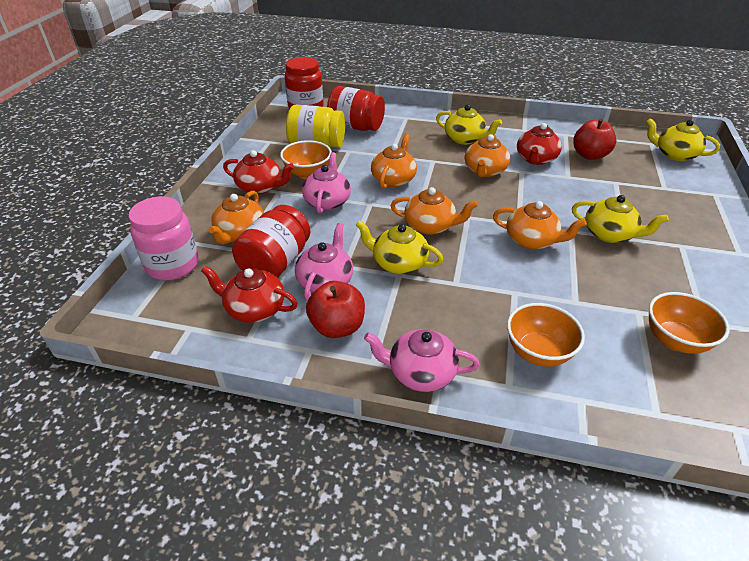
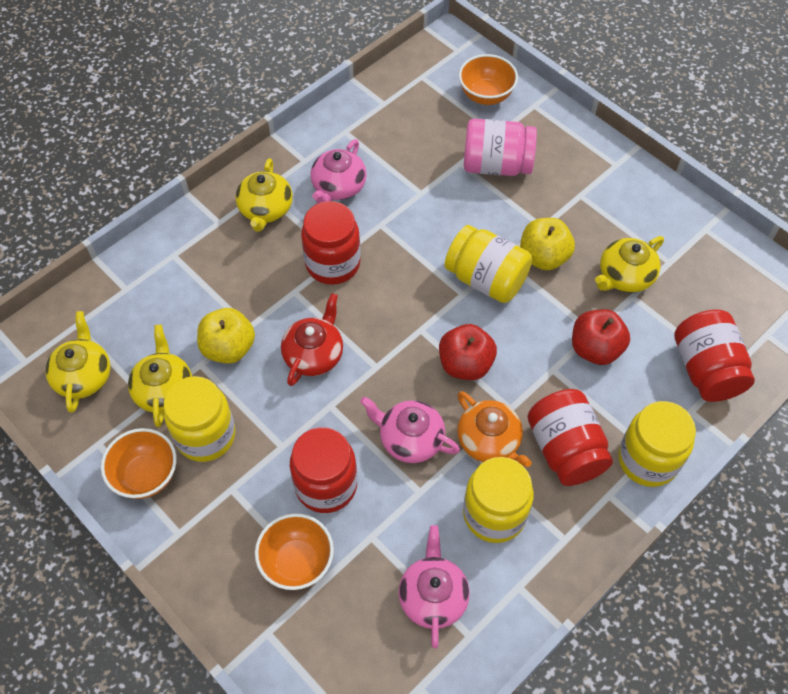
orange teapot: 5 -> 1
red jar: 3 -> 4
red teapot: 3 -> 1
yellow apple: 0 -> 2
yellow jar: 1 -> 4

